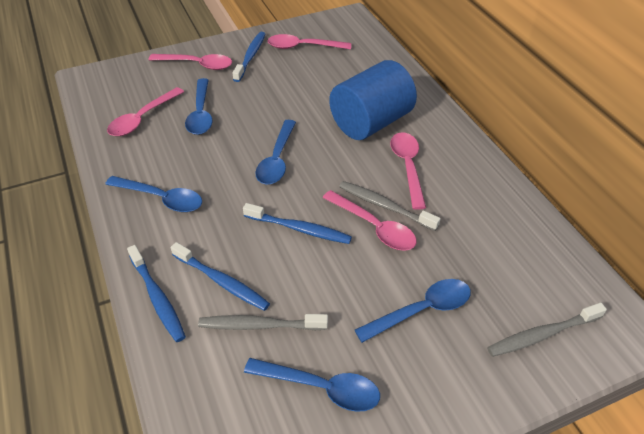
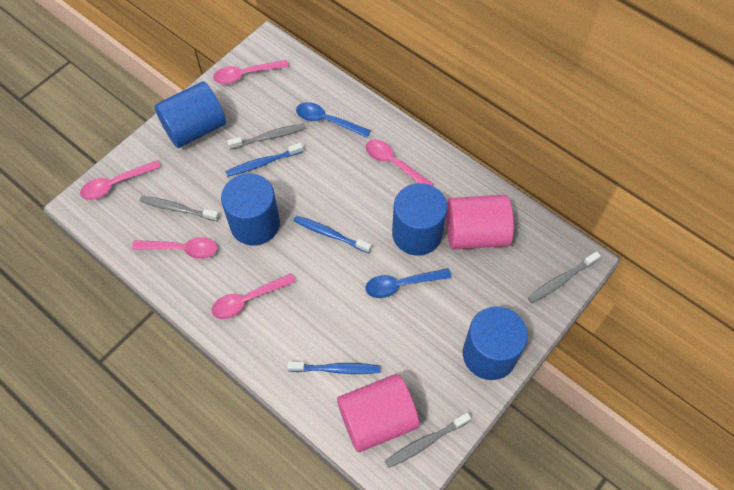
blue cylinder: 1 -> 4
blue spoon: 5 -> 2
blue toothbrush: 4 -> 3
grey toothbrush: 3 -> 4
pink cylinder: 0 -> 2

